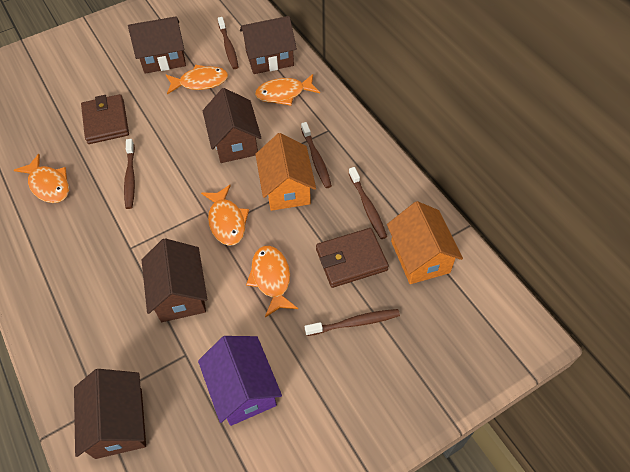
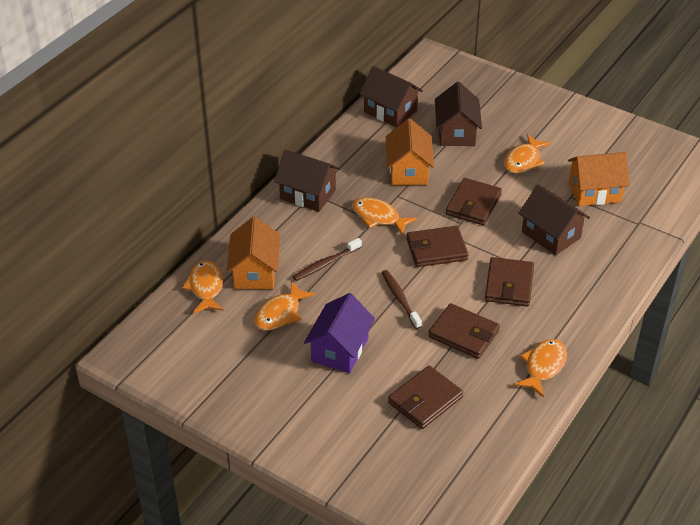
brown house: 5 -> 4
brown toothbrush: 5 -> 2
brown wallet: 2 -> 5
orange house: 2 -> 3

